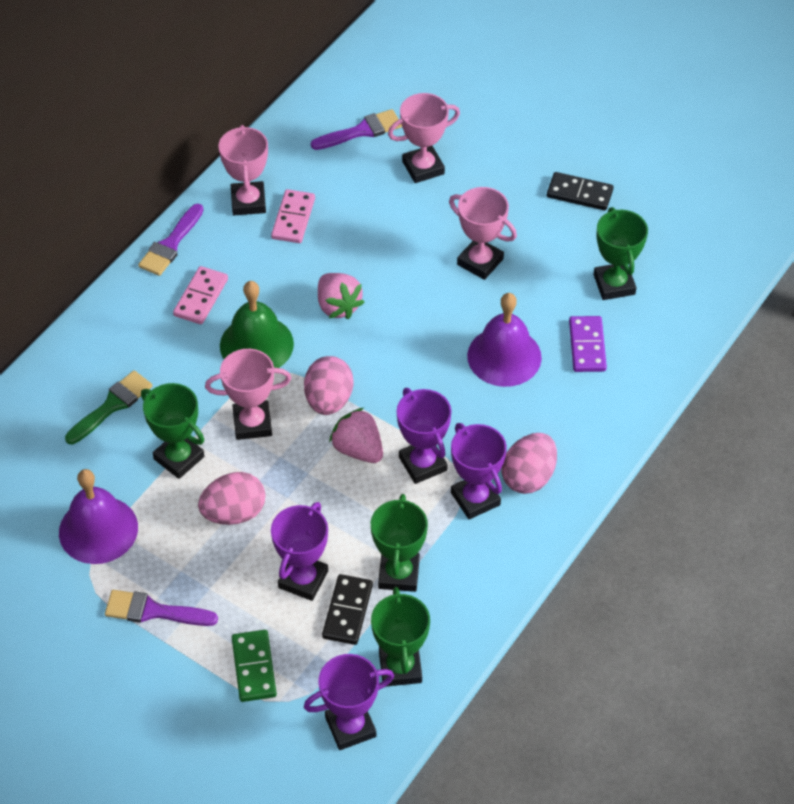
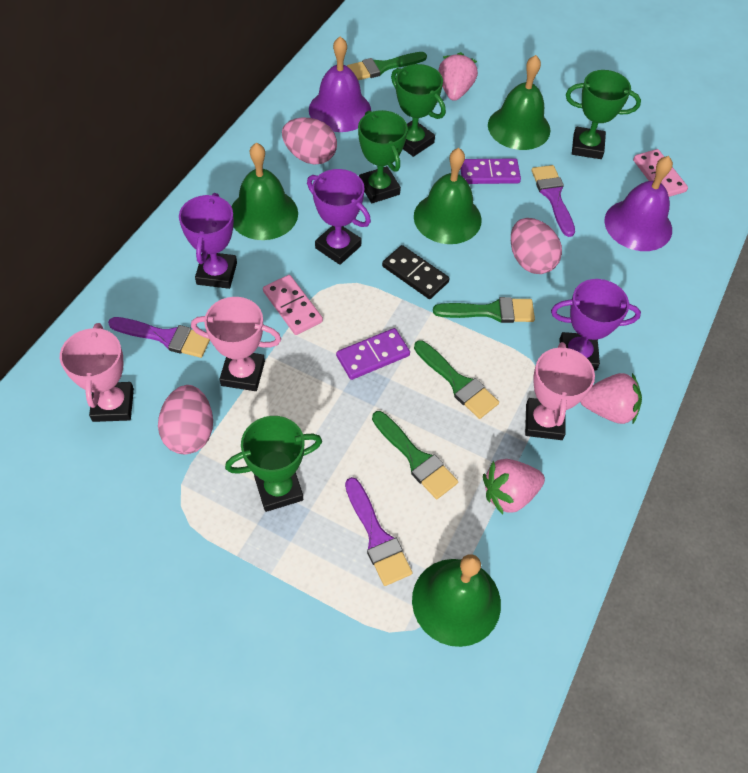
black domino: 2 -> 1
green bell: 1 -> 4
green brush: 1 -> 4
green domino: 1 -> 0
pink strawberry: 2 -> 3
pink trophy: 4 -> 3
purple domino: 1 -> 2
purple trophy: 4 -> 3

